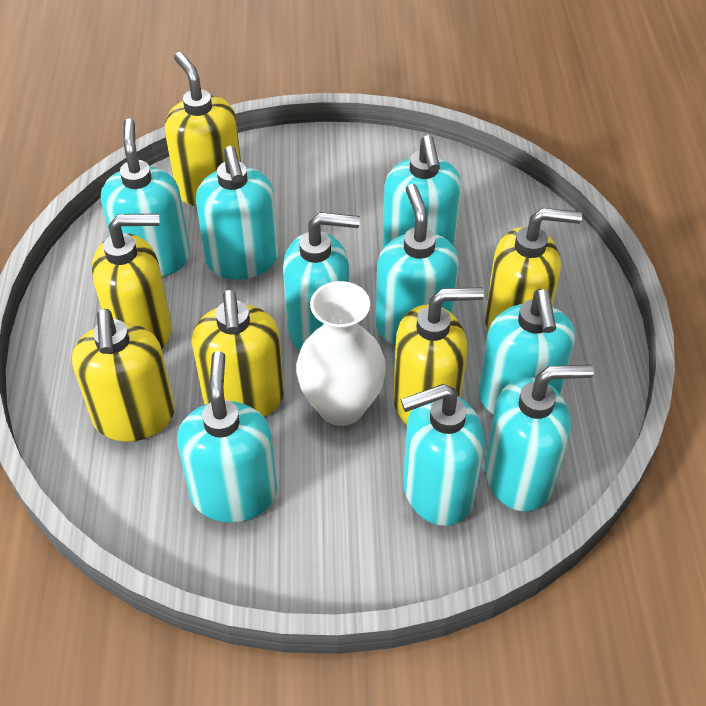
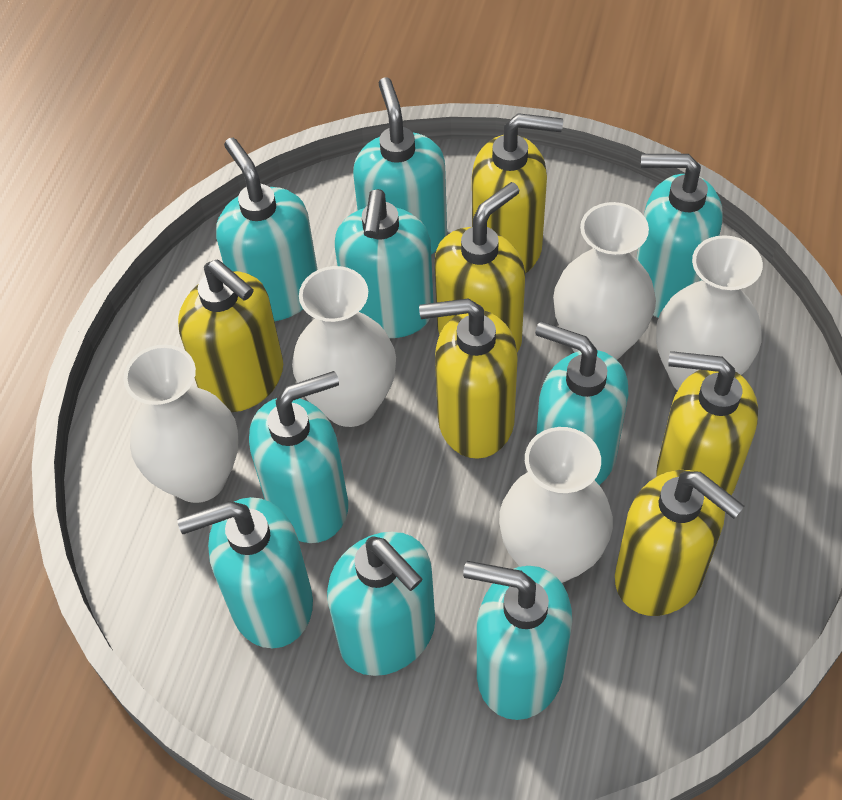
white vase: 1 -> 5

